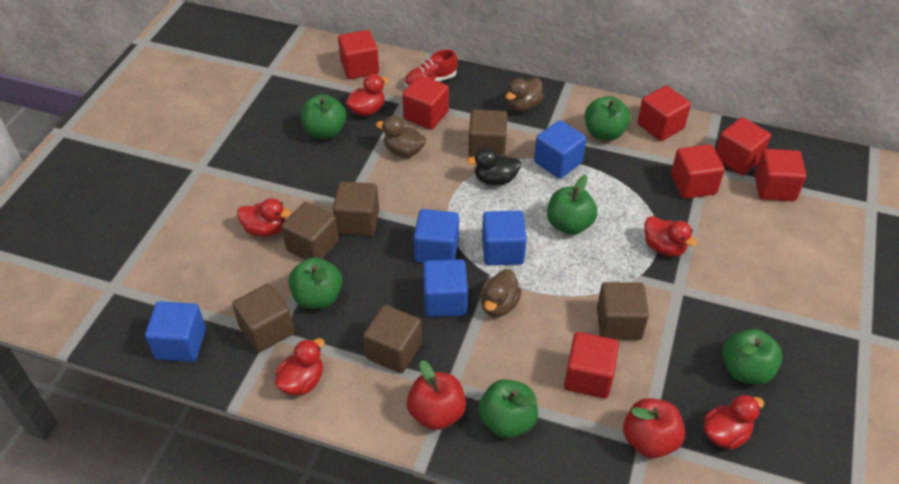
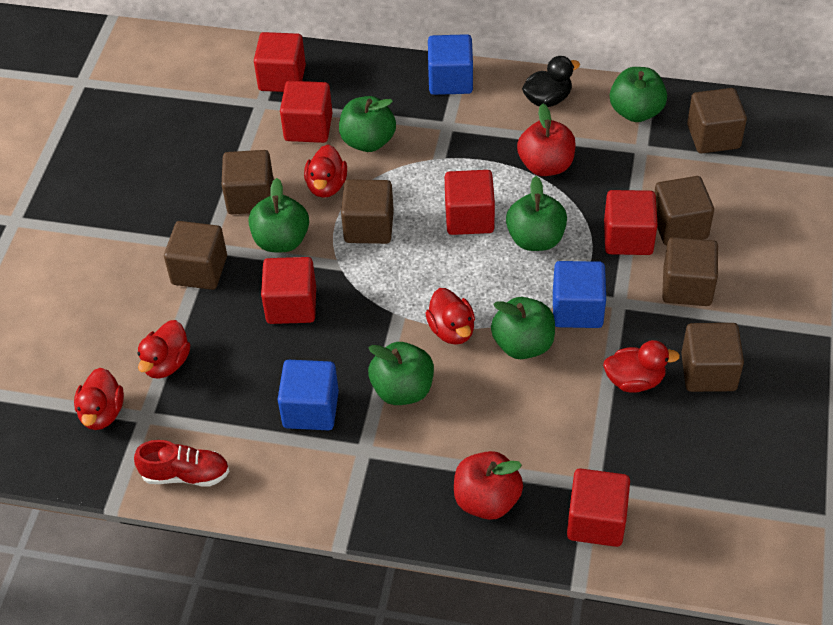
blue cube: 5 -> 3
brown cube: 6 -> 7
brown duck: 3 -> 0
red cube: 7 -> 6

